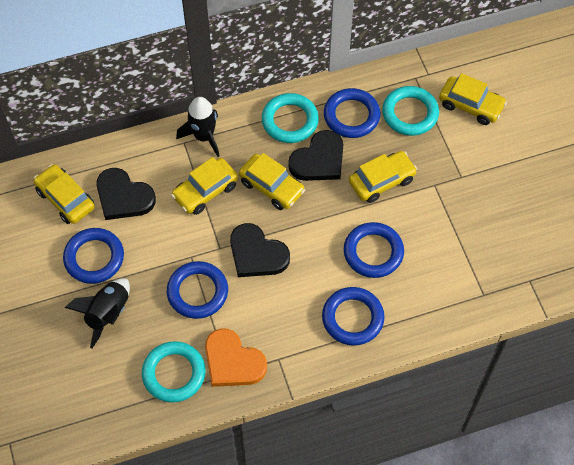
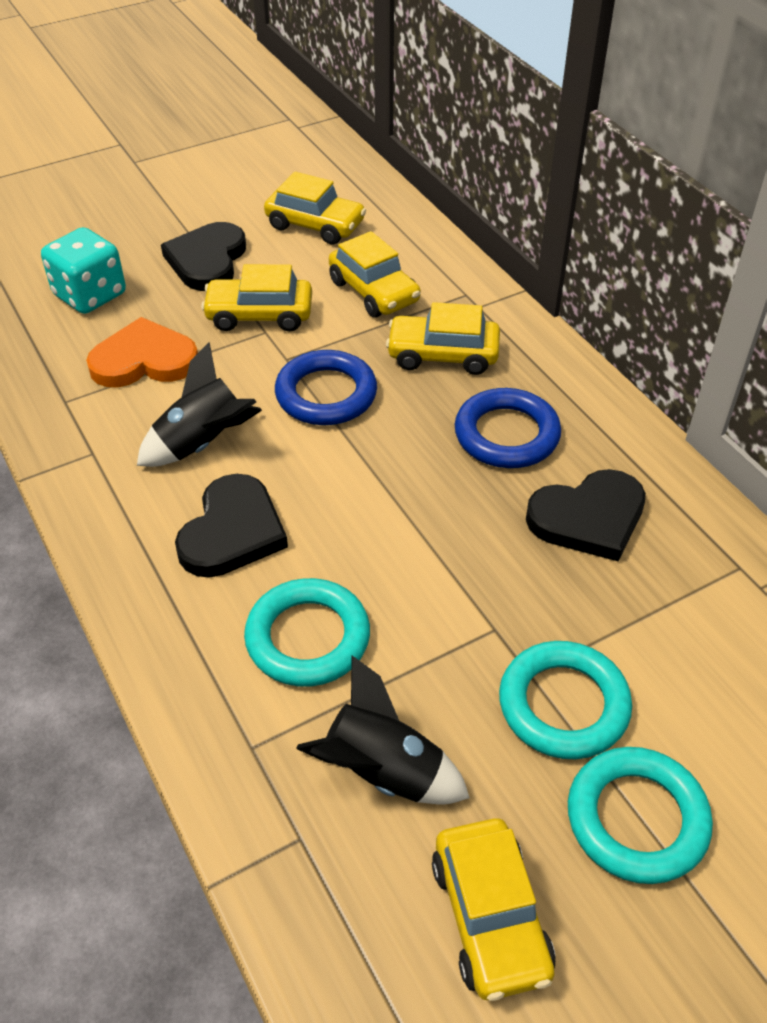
blue ring: 5 -> 2
turquoise dice: 0 -> 1

